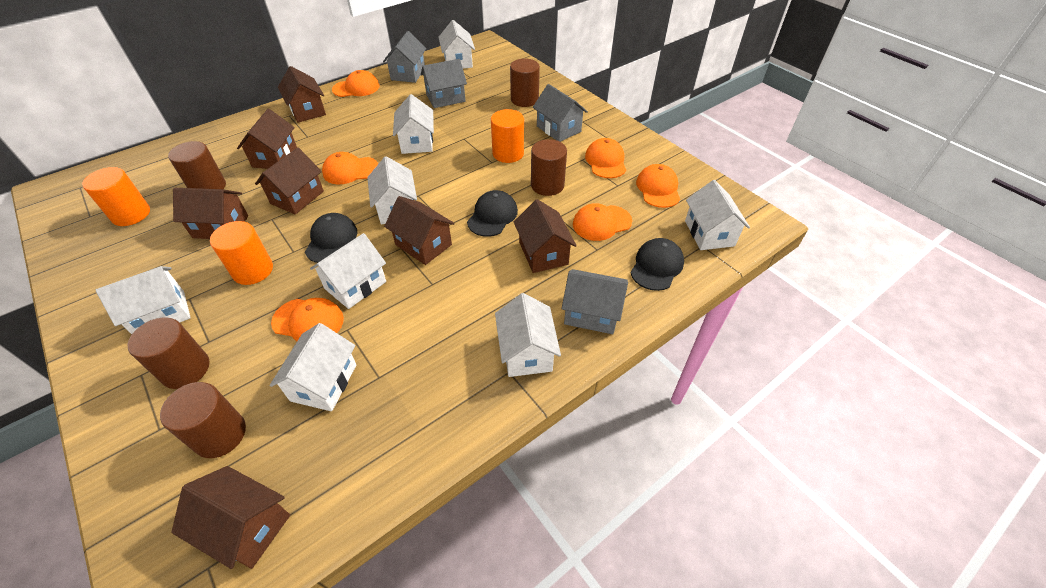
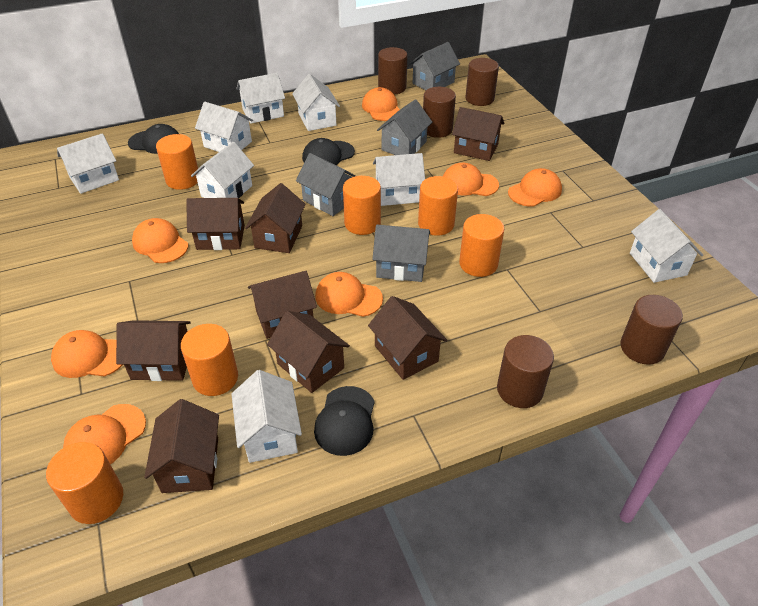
brown house: 7 -> 8
orange cap: 6 -> 7
orange cylinder: 3 -> 6

